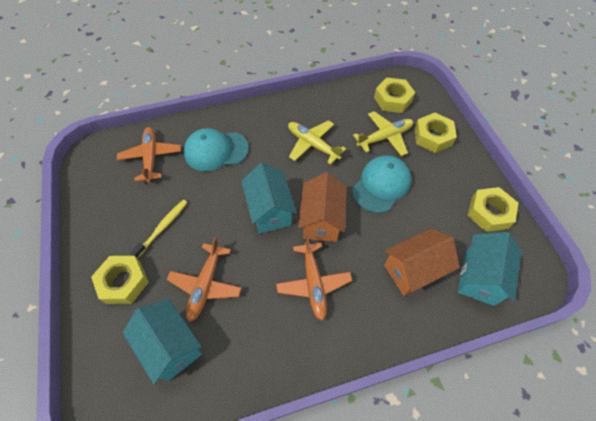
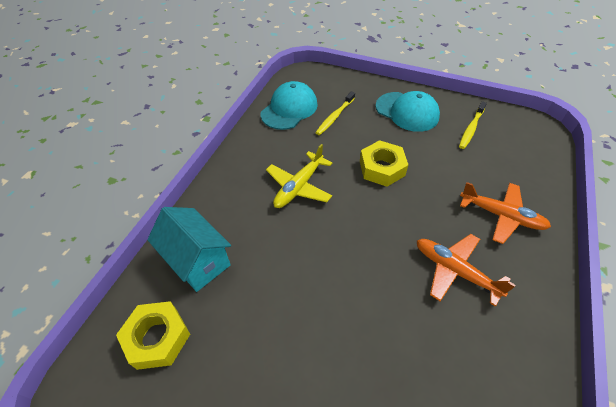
orange house: 2 -> 0
orange plane: 3 -> 2
turquoise house: 3 -> 1
yellow nut: 4 -> 2
yellow plane: 2 -> 1
yellow toothbrush: 1 -> 2

